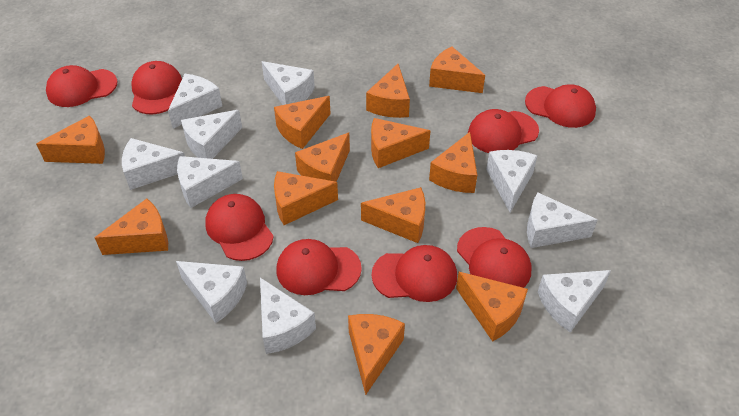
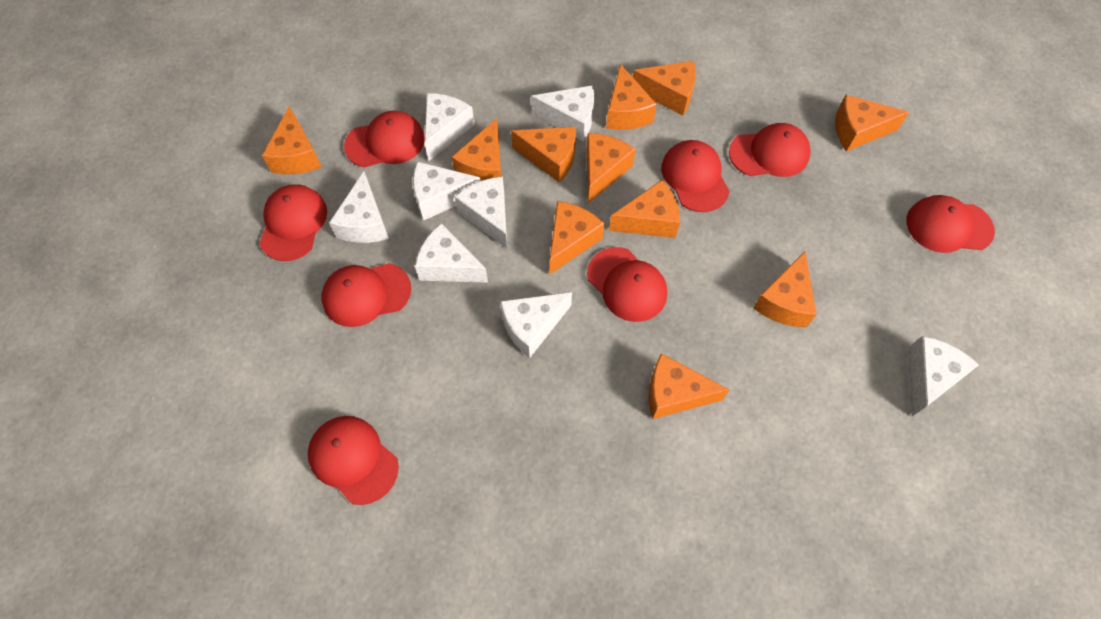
orange cheese: 12 -> 11
white cheese: 10 -> 8

